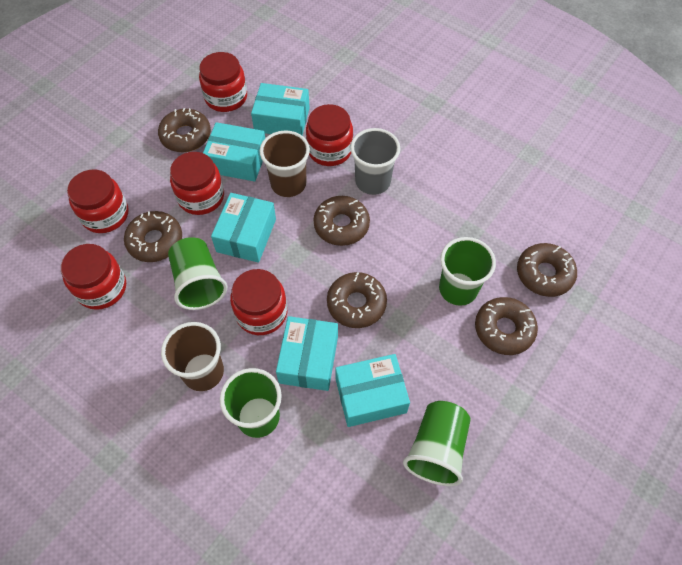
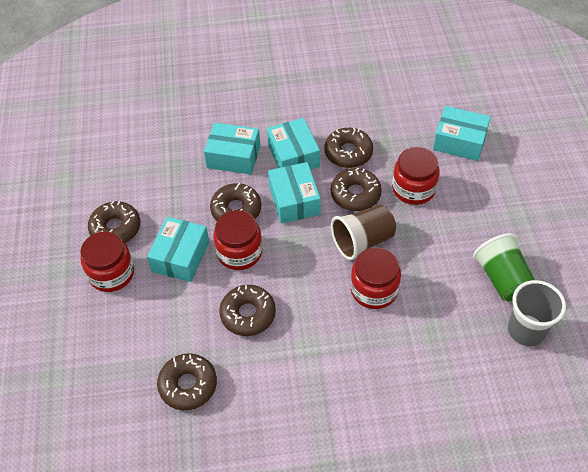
brown cup: 2 -> 1
green cup: 4 -> 1
red jar: 6 -> 4

